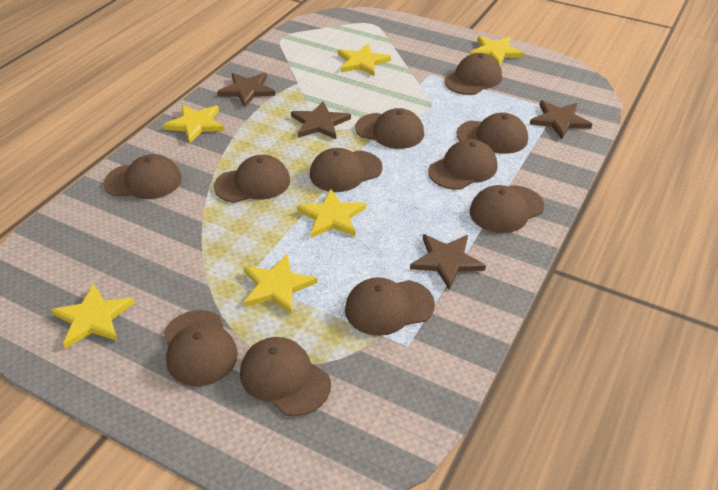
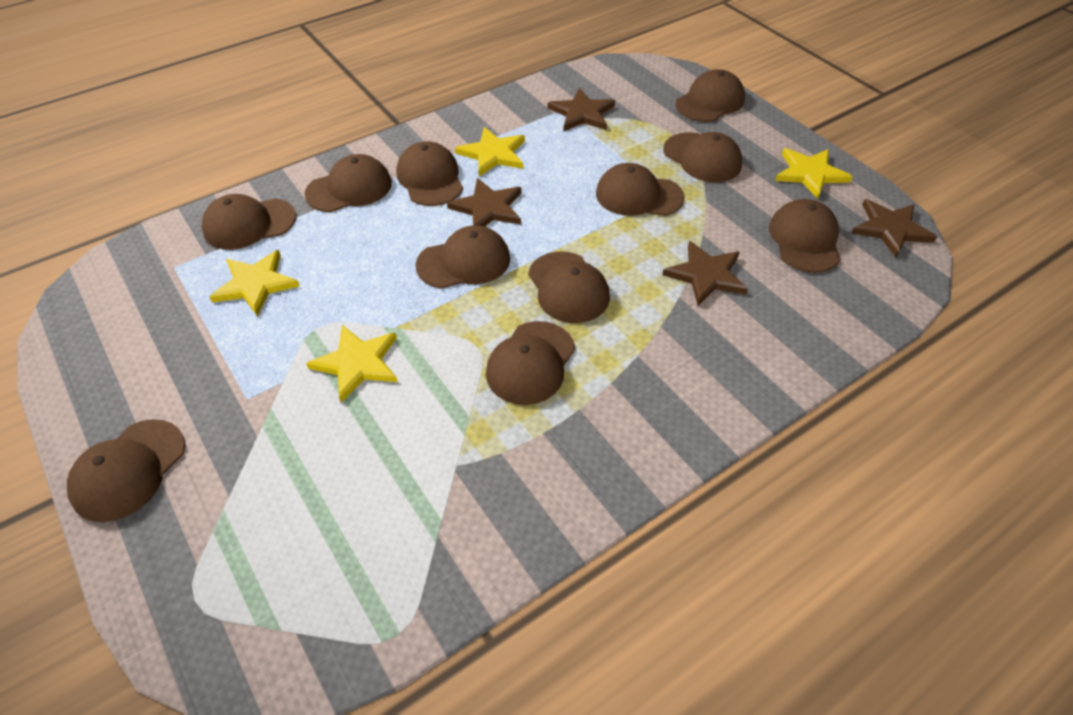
yellow star: 6 -> 4

